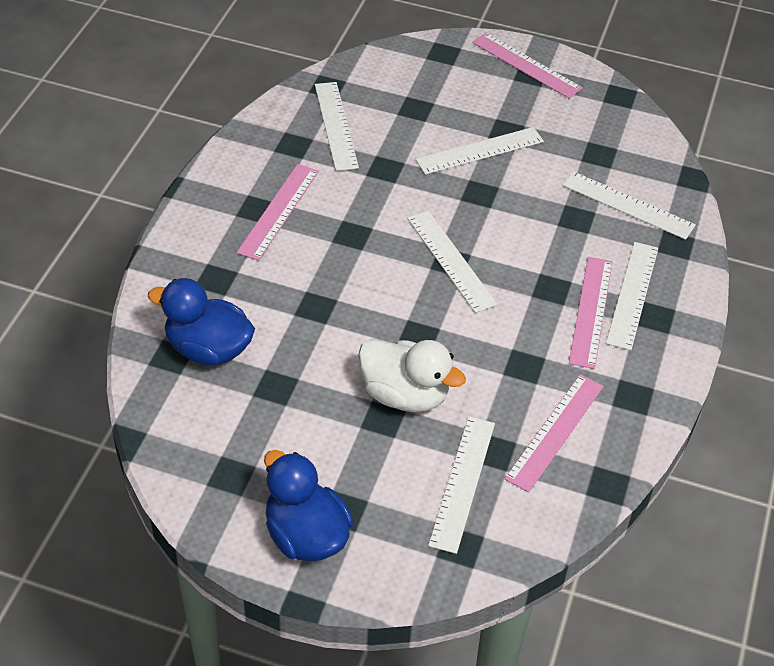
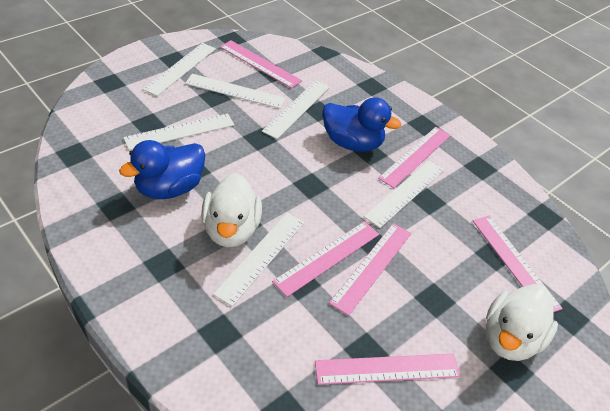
pink ruler: 4 -> 6
white duck: 1 -> 2

